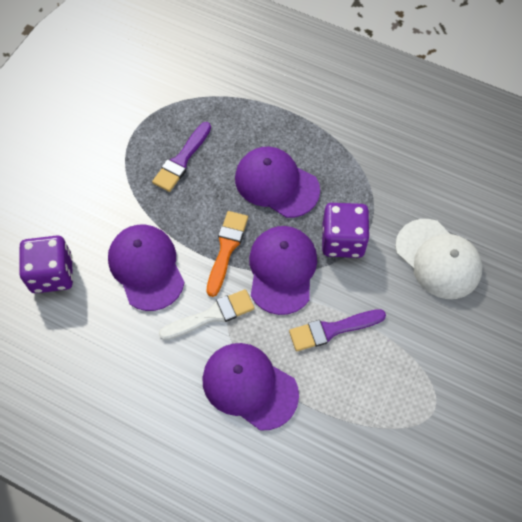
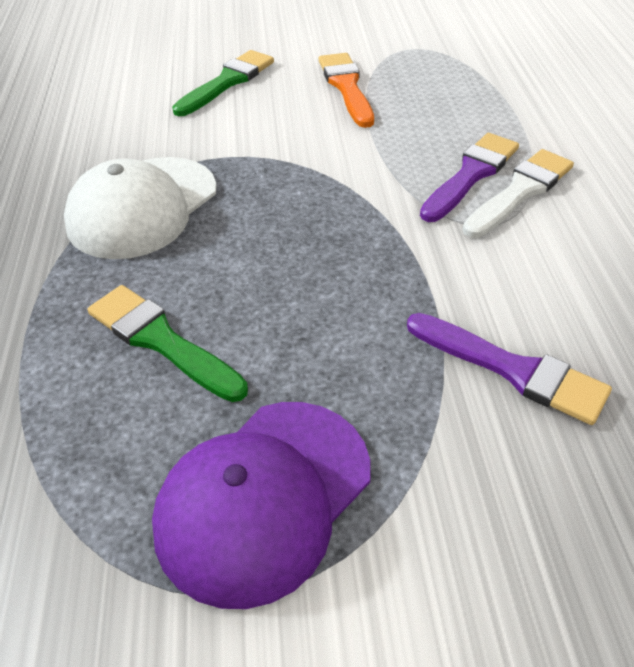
green brush: 0 -> 2
purple cap: 4 -> 1
purple dice: 2 -> 0

